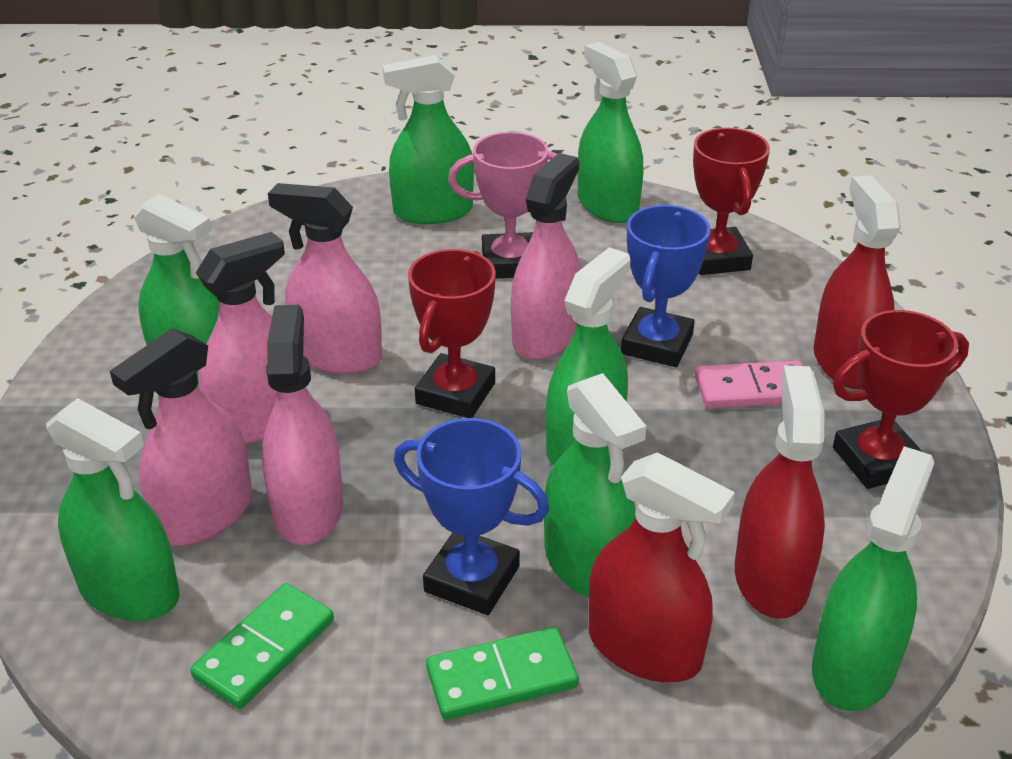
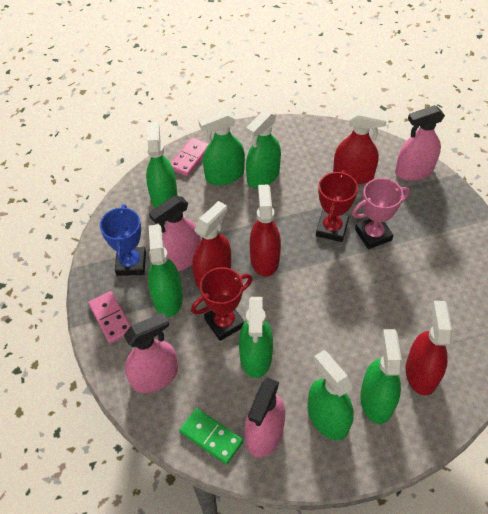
blue trophy: 2 -> 1
green domino: 2 -> 1
pink domino: 1 -> 2
pink spray bottle: 5 -> 4
red spray bottle: 3 -> 4
red trophy: 3 -> 2

